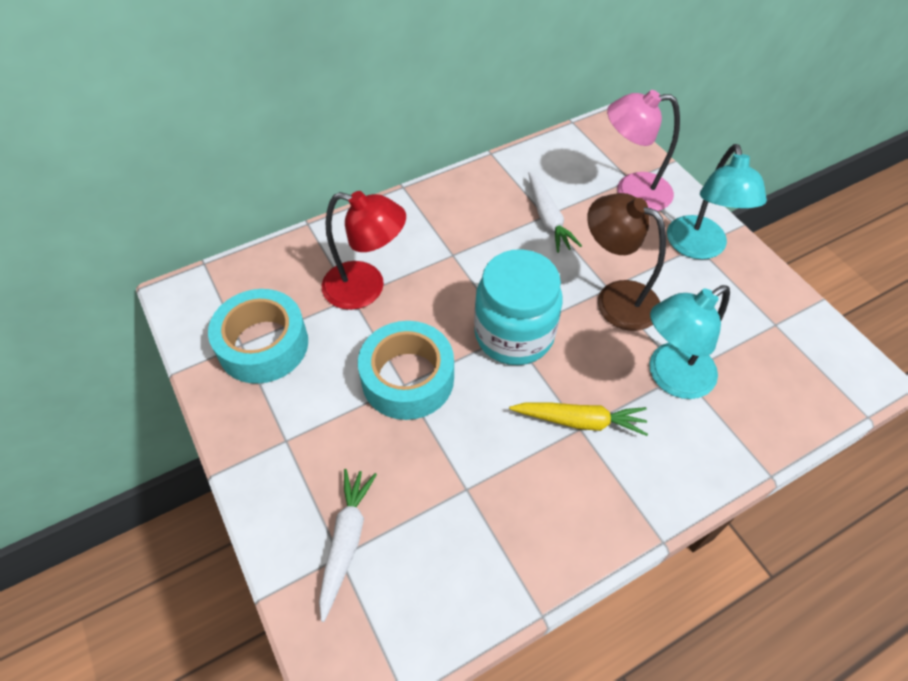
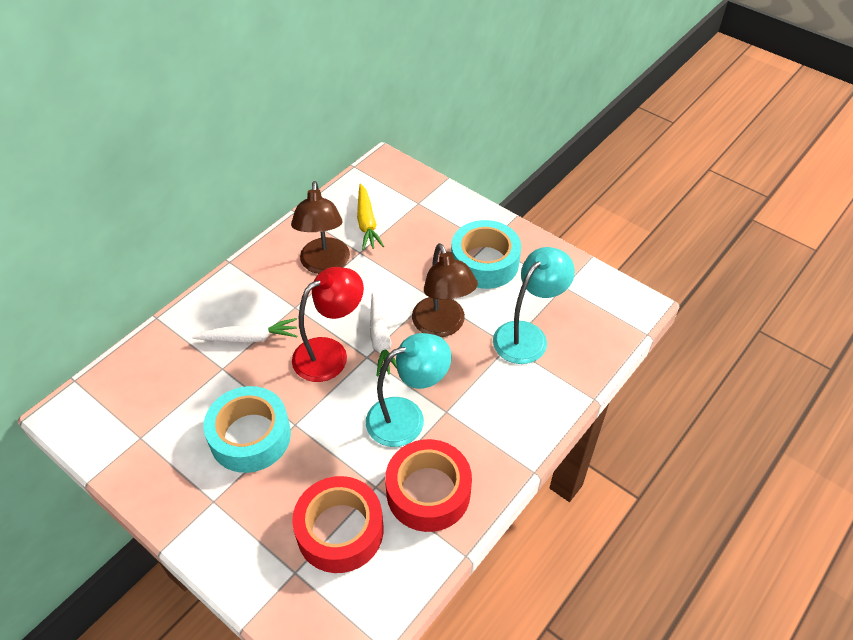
brown lamp: 1 -> 2
pink lamp: 1 -> 0
red tape: 0 -> 2
turquoise jar: 1 -> 0

